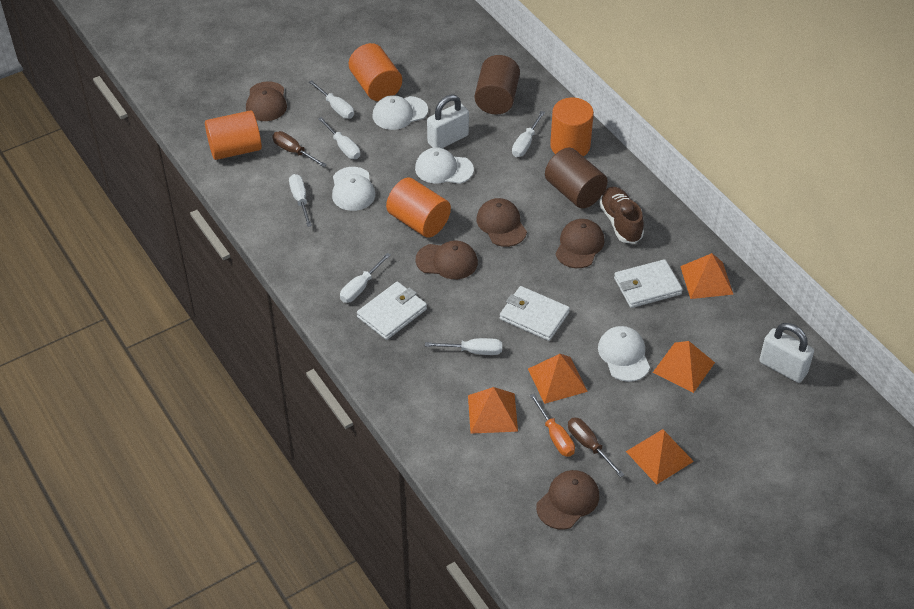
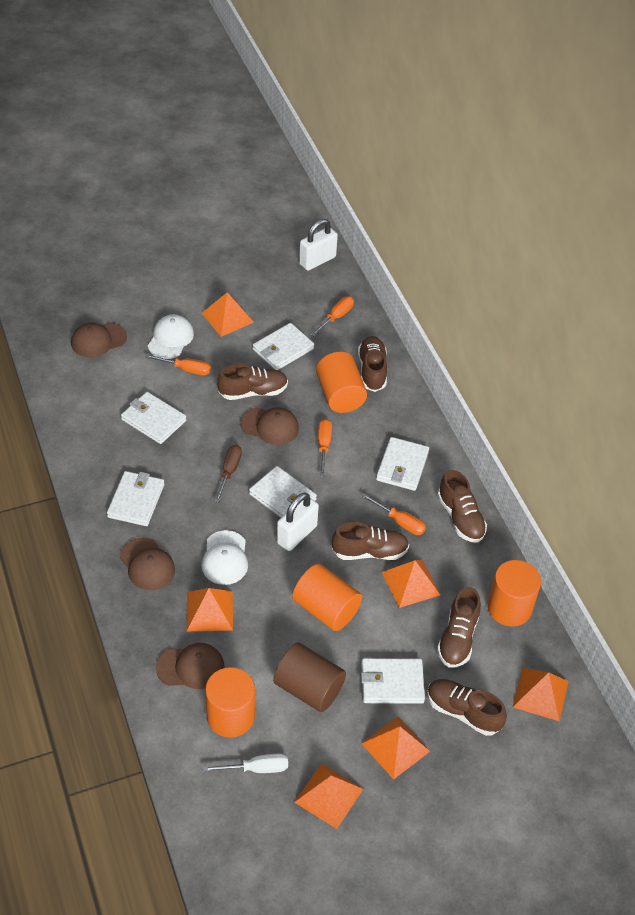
brown cap: 5 -> 4
brown cylinder: 2 -> 1
brown screwdriver: 2 -> 1
brown shoe: 1 -> 6
orange pyramid: 5 -> 6
orange screwdriver: 1 -> 4
white cap: 4 -> 2
white screwdriver: 6 -> 1
white wallet: 3 -> 6

